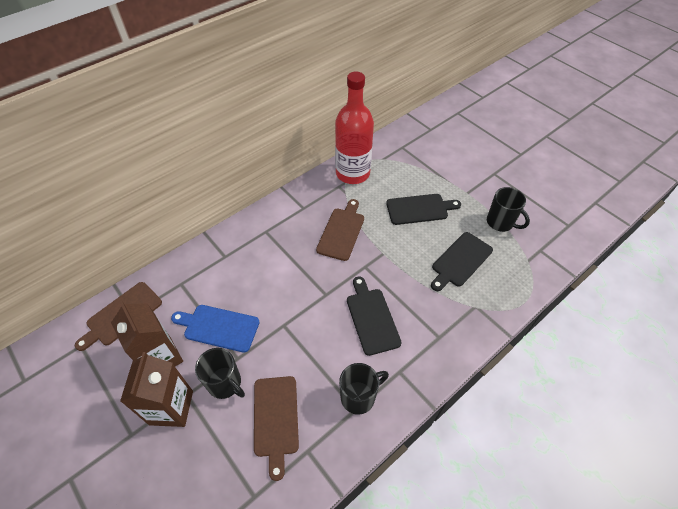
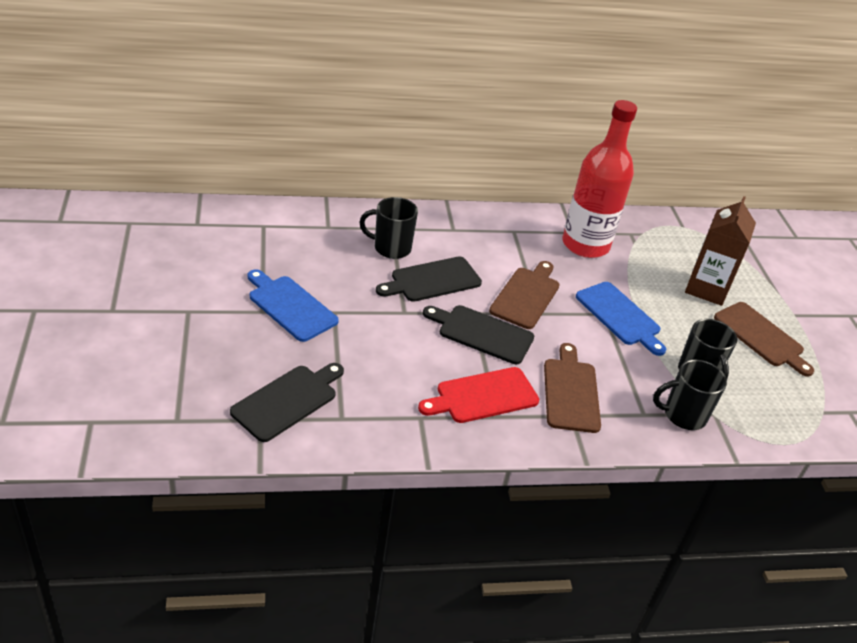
blue cutting board: 1 -> 2
brown carton: 2 -> 1
red cutting board: 0 -> 1

